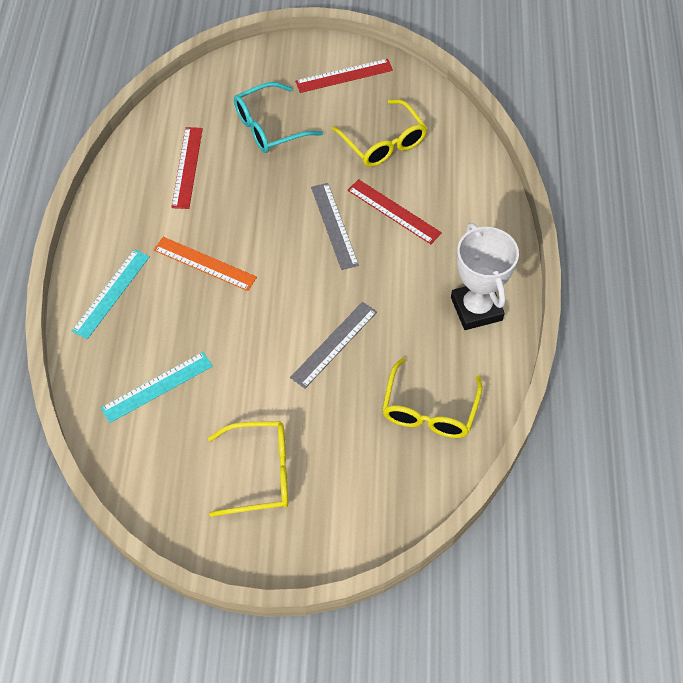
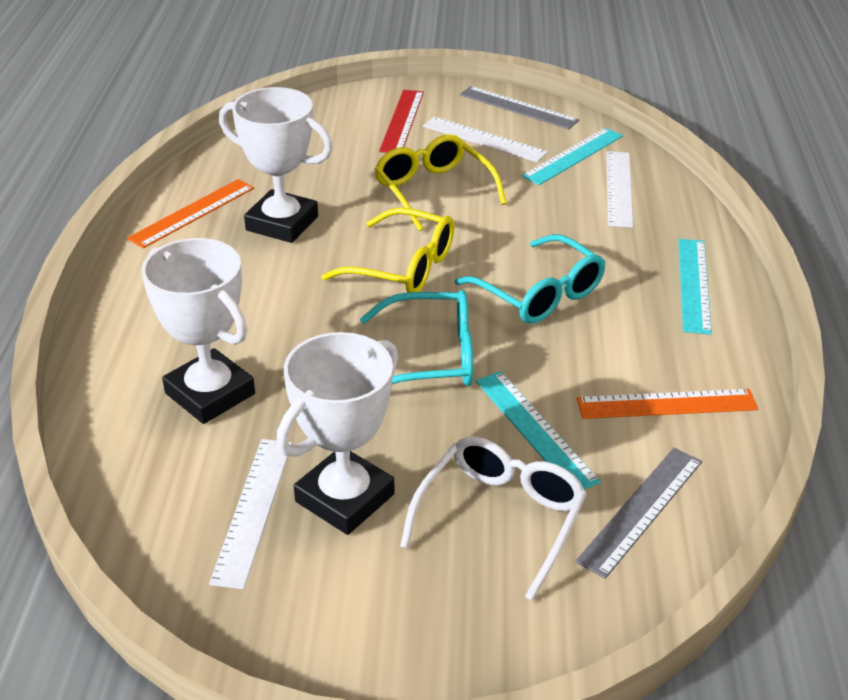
orange ruler: 1 -> 2
red ruler: 3 -> 1
turquoise glasses: 1 -> 2
turquoise ruler: 2 -> 3
white glasses: 0 -> 1
white ruler: 0 -> 3
white trophy: 1 -> 3
yellow glasses: 3 -> 2

